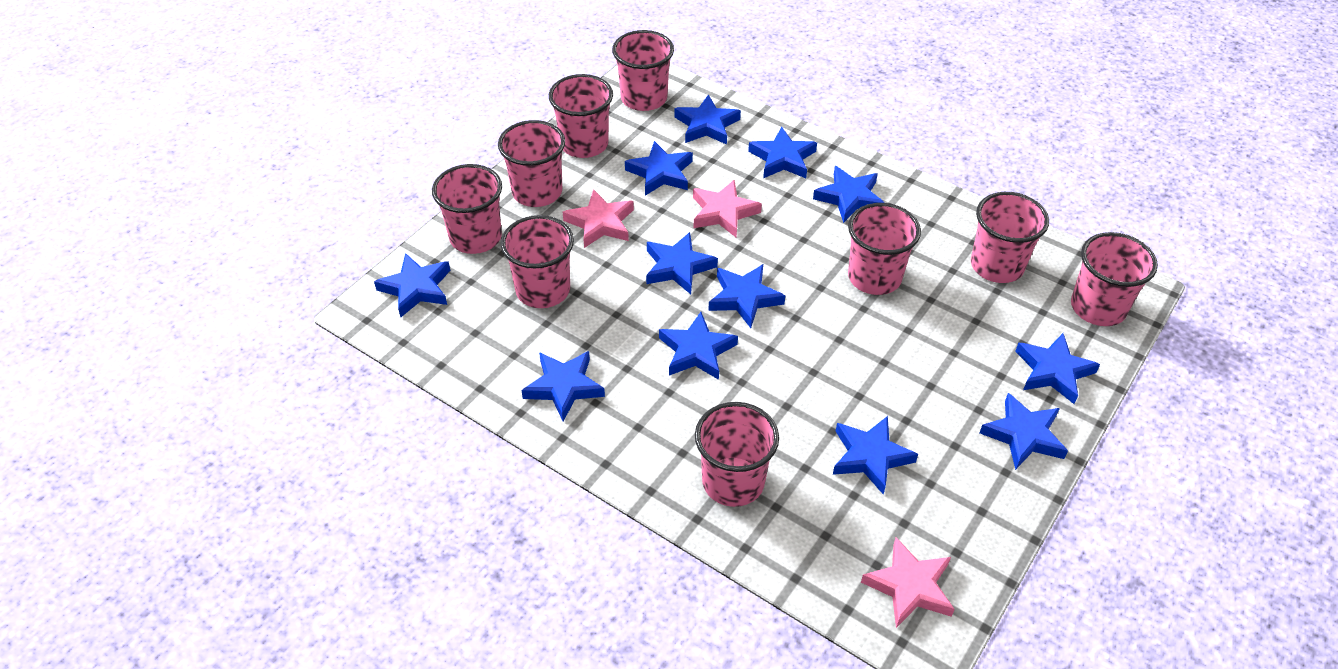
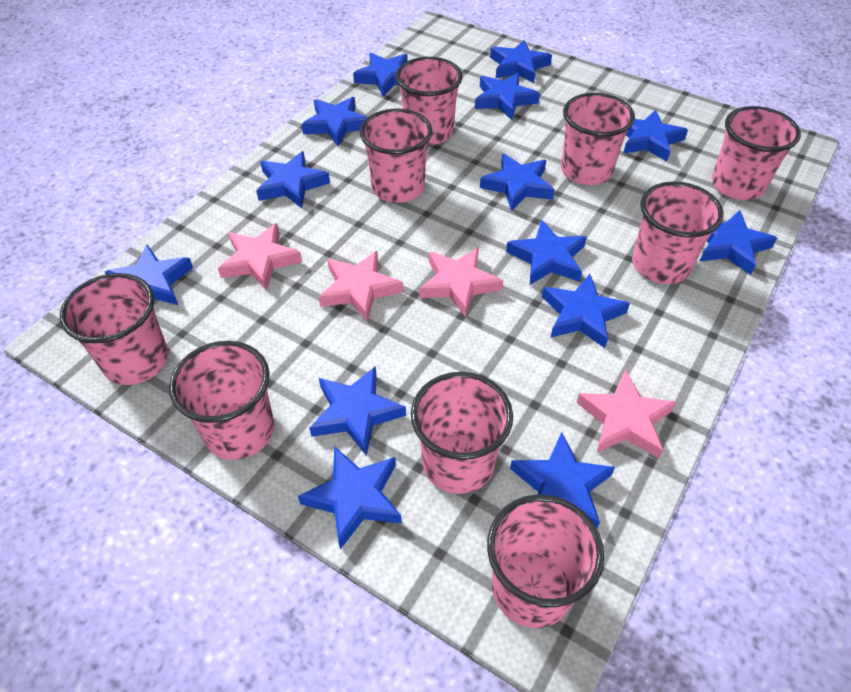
blue star: 12 -> 14
pink star: 3 -> 4

